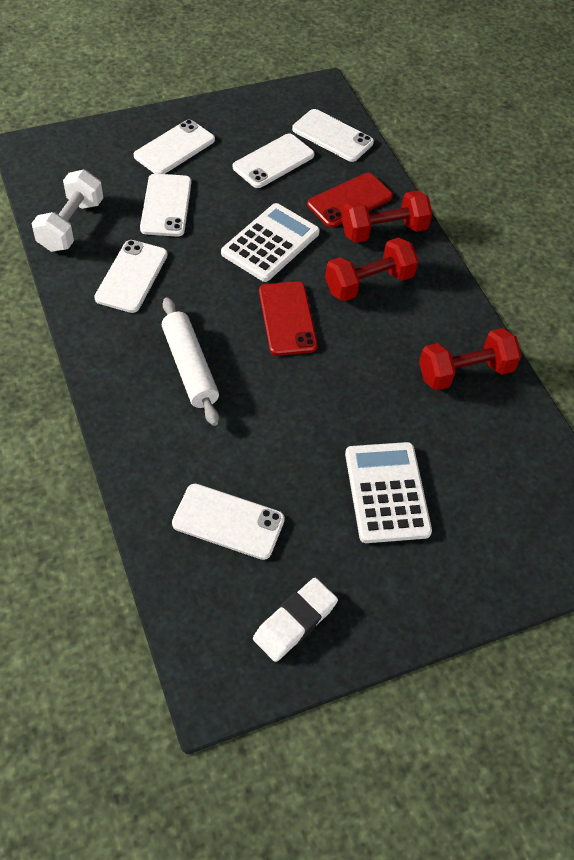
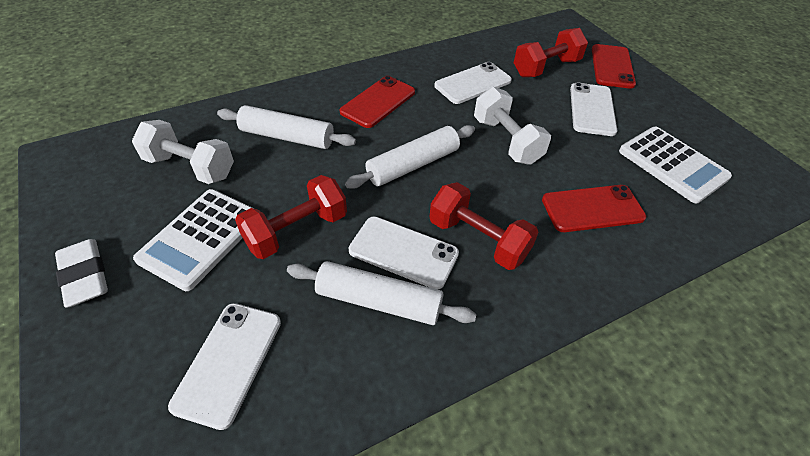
red phone: 2 -> 3
white dumbbell: 1 -> 2
white phone: 6 -> 4
white rolling pin: 1 -> 3

